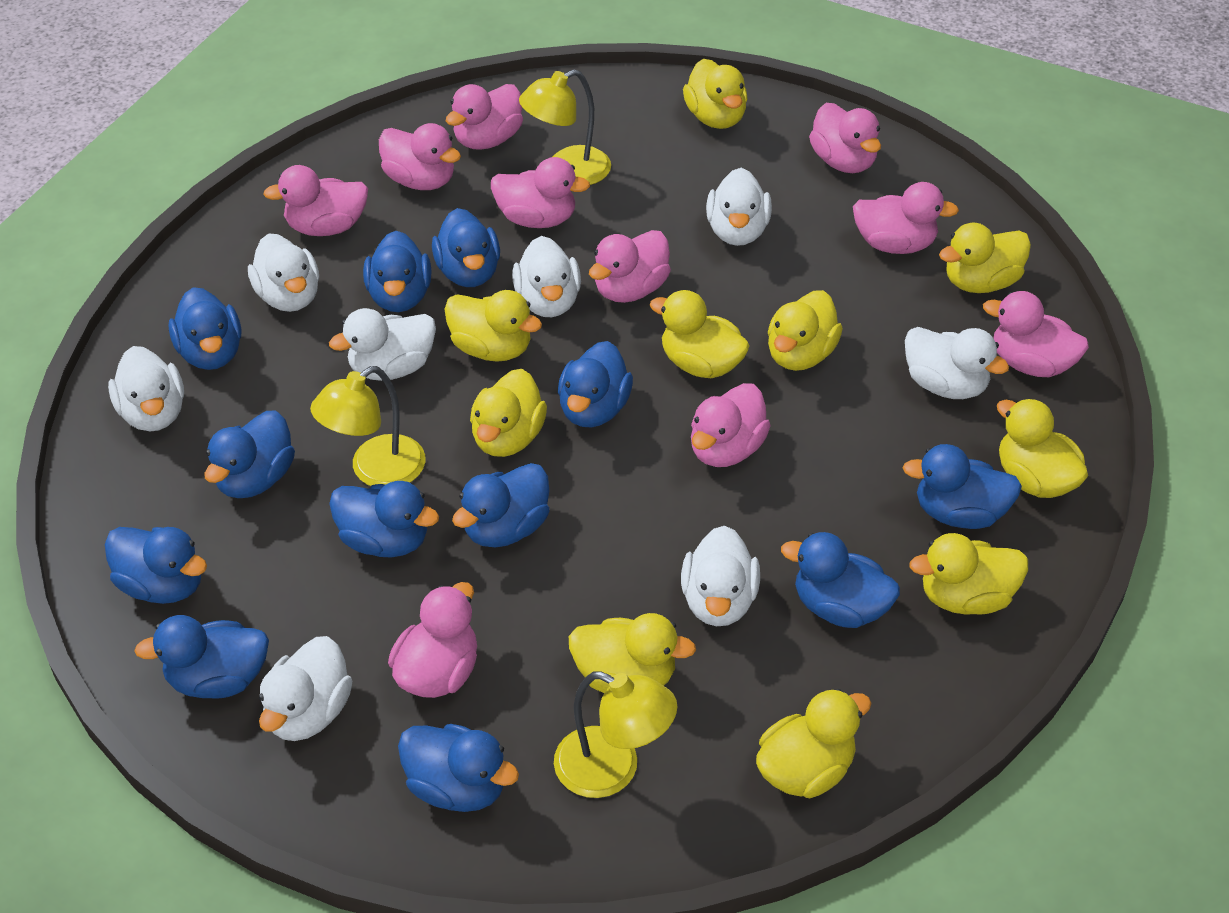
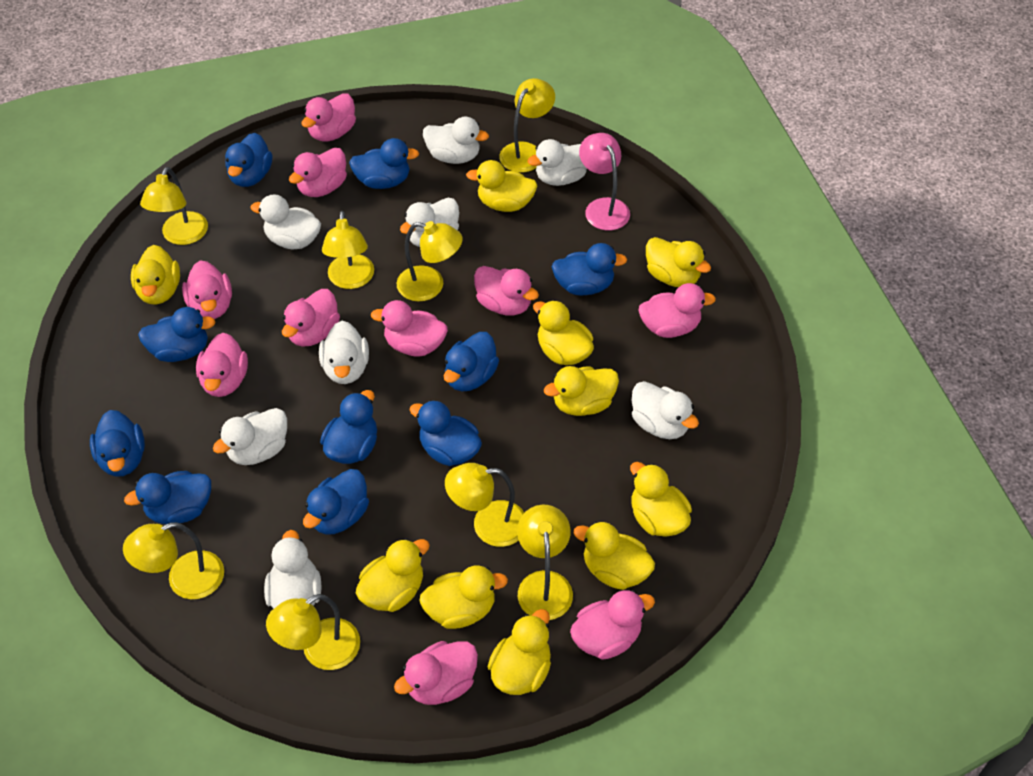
blue duck: 12 -> 10
pink lamp: 0 -> 1
yellow lamp: 3 -> 8

